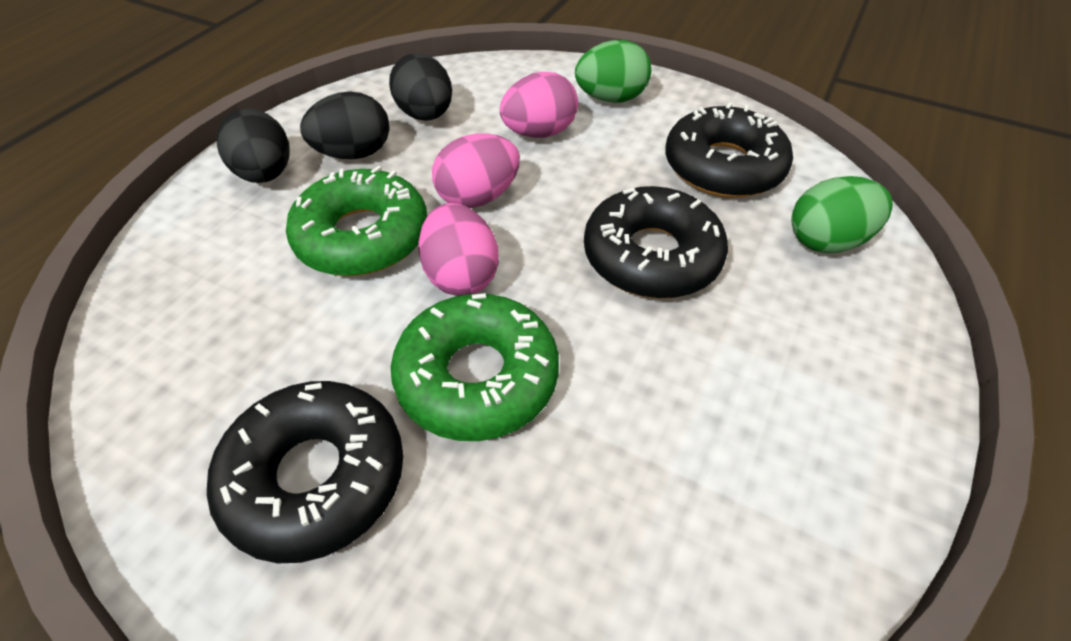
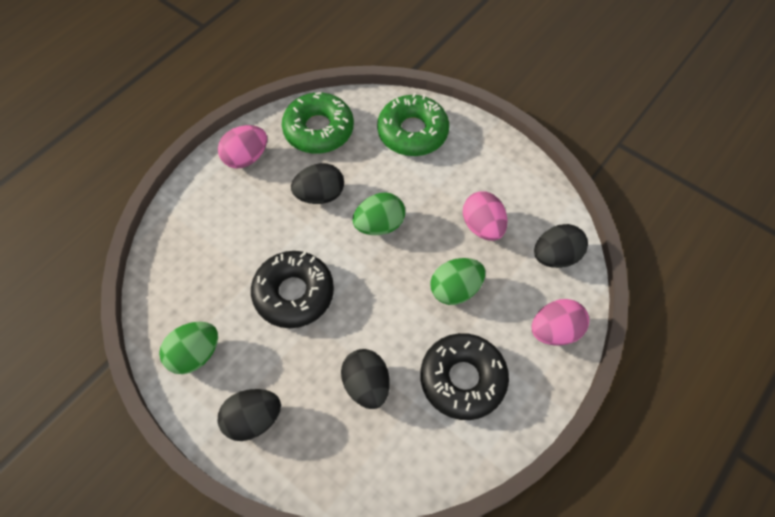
black donut: 3 -> 2
black egg: 3 -> 4
green egg: 2 -> 3

